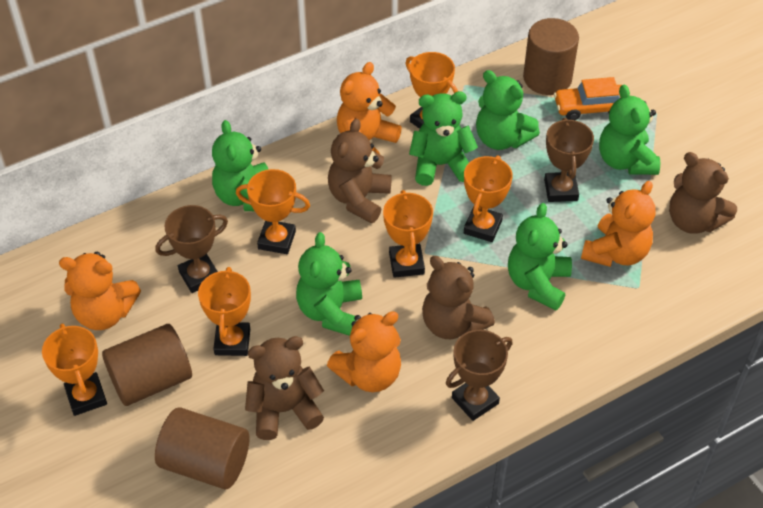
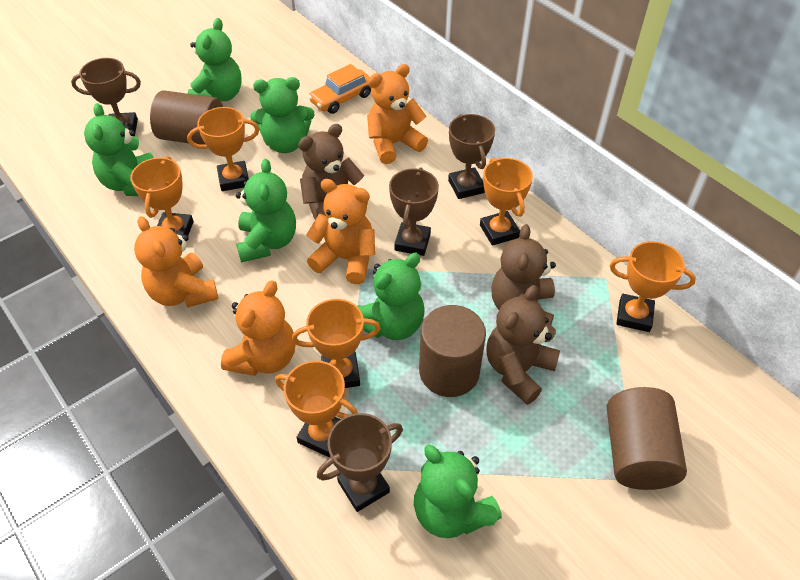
brown teddy bear: 4 -> 3
brown trophy: 3 -> 4

